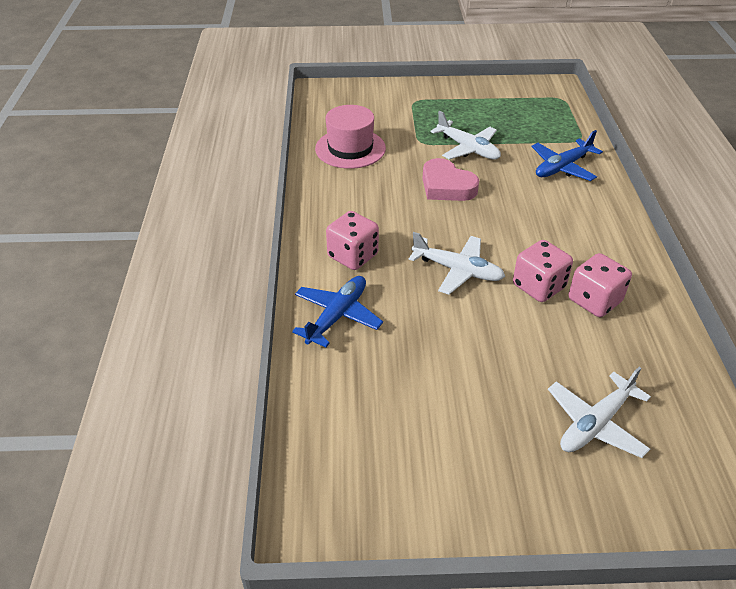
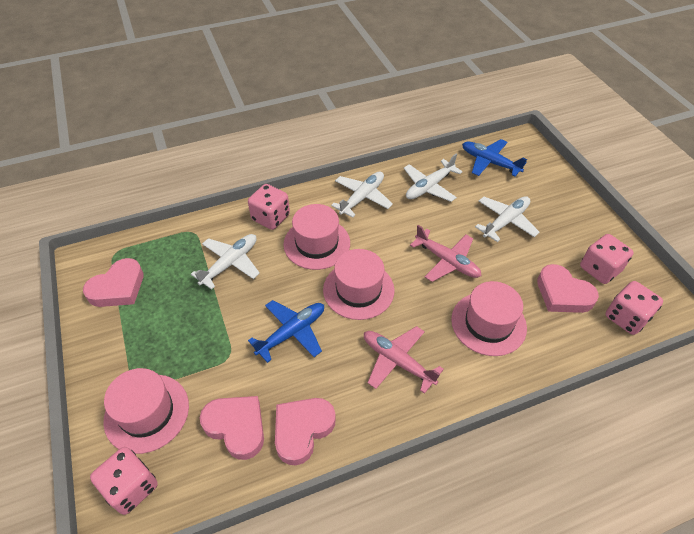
pink dice: 3 -> 4
pink hat: 1 -> 4
pink heart: 1 -> 4
pink plane: 0 -> 2
white plane: 3 -> 4

